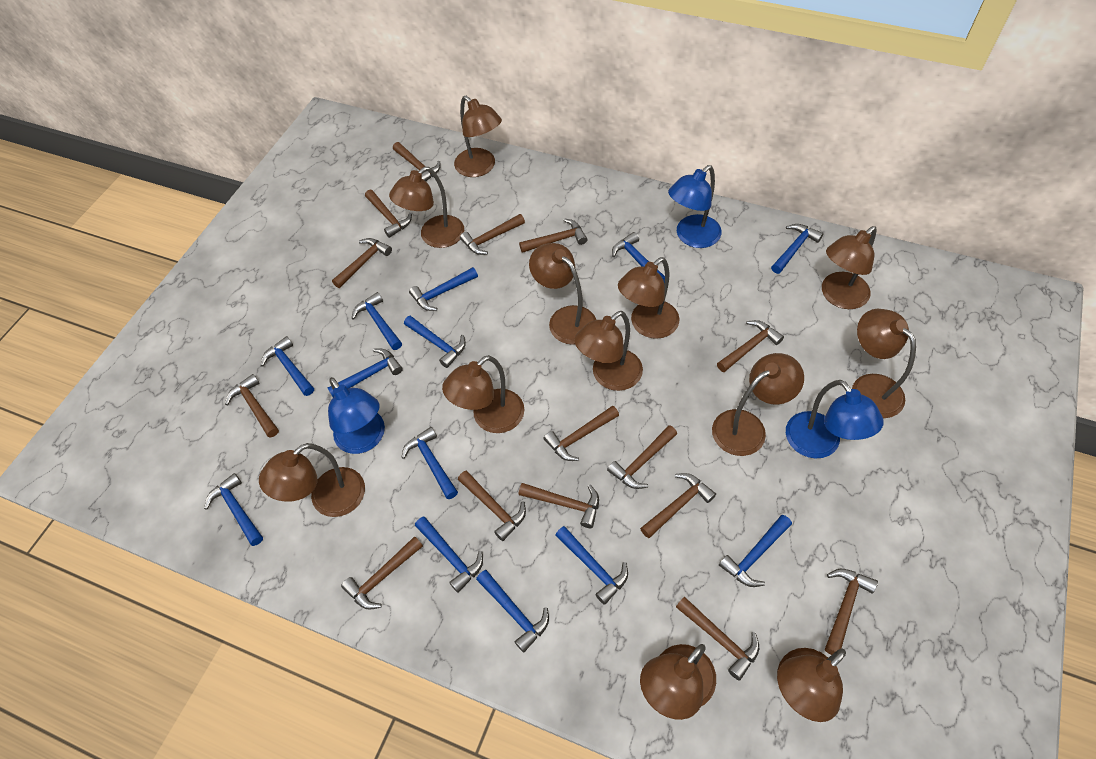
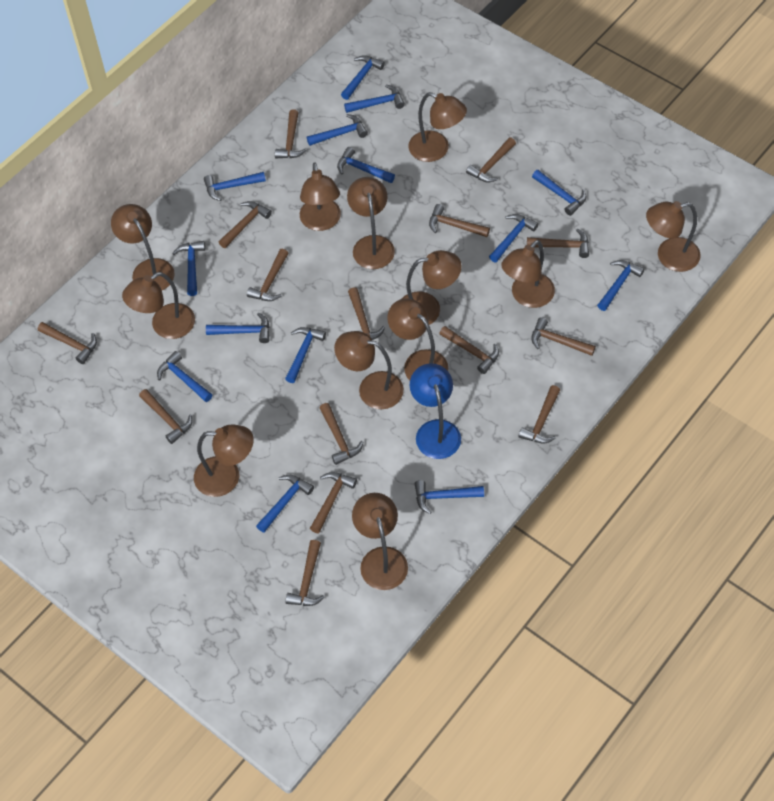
blue hammer: 13 -> 14
blue lamp: 3 -> 1

